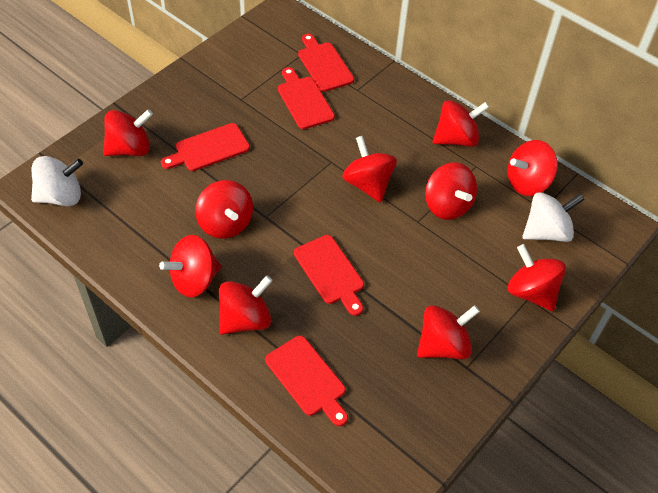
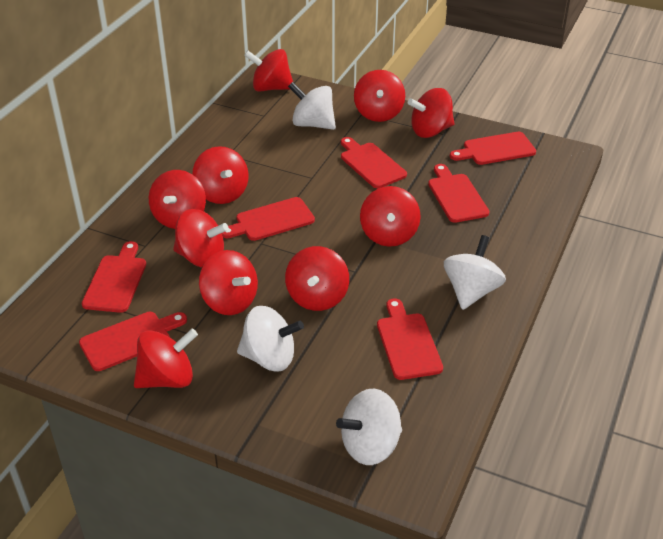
red cutting board: 5 -> 7
white spinning top: 2 -> 4

